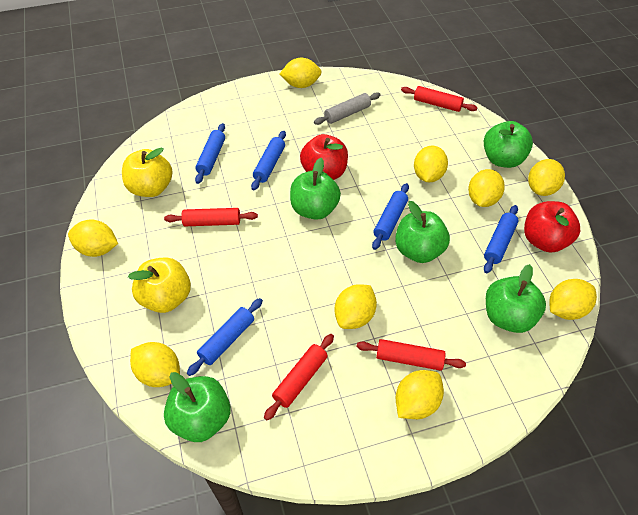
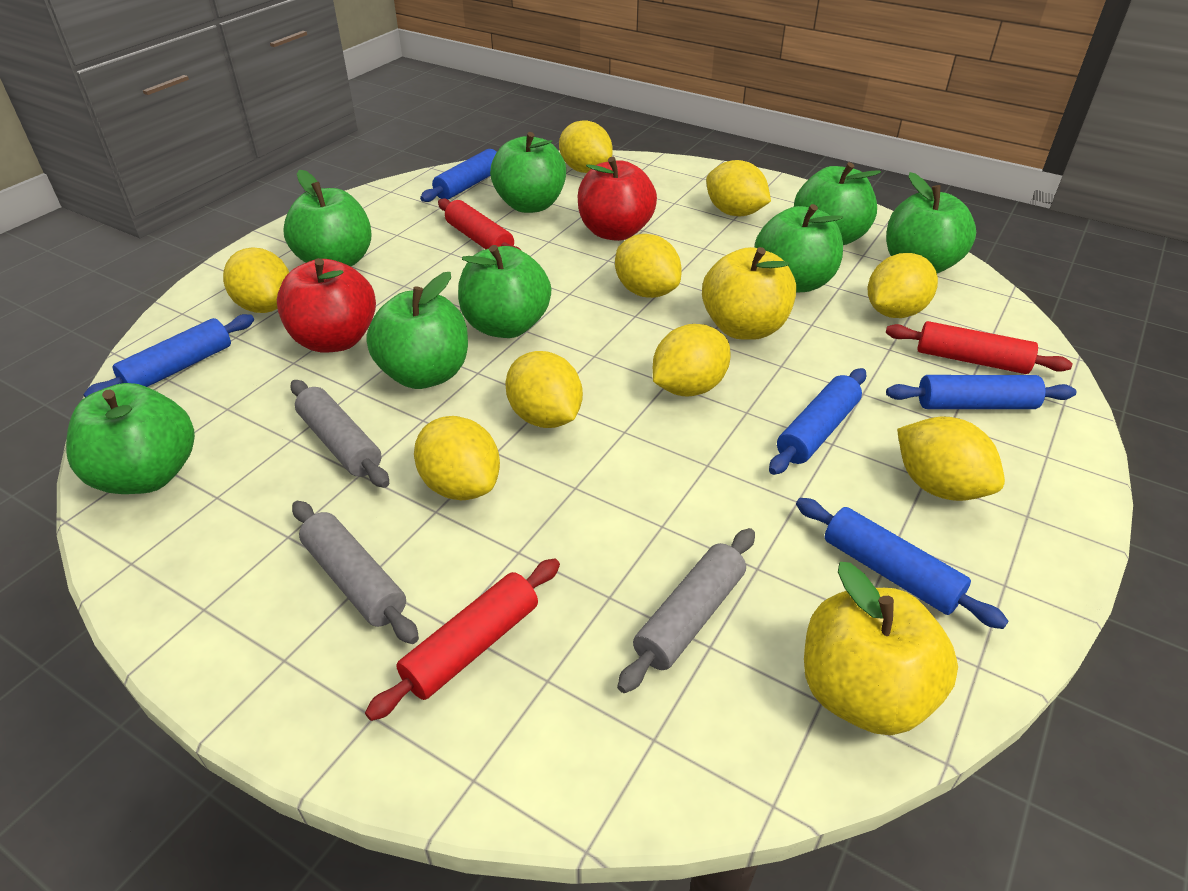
green apple: 5 -> 8
grey rolling pin: 1 -> 3
red rolling pin: 4 -> 3

